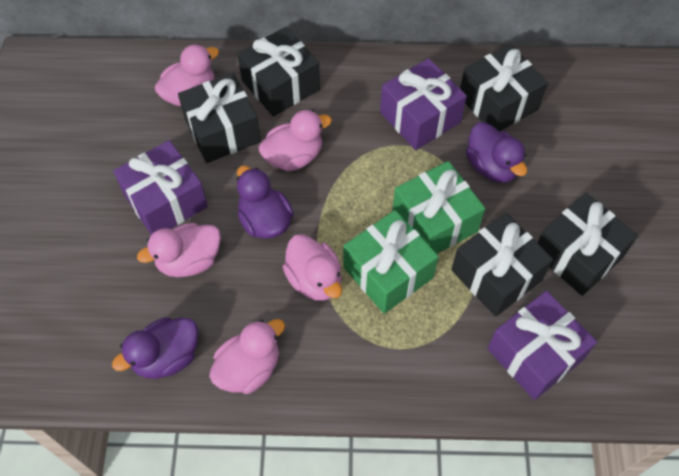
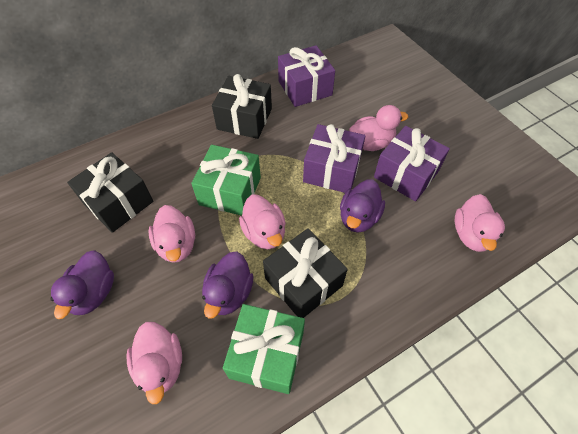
black gift: 5 -> 3

